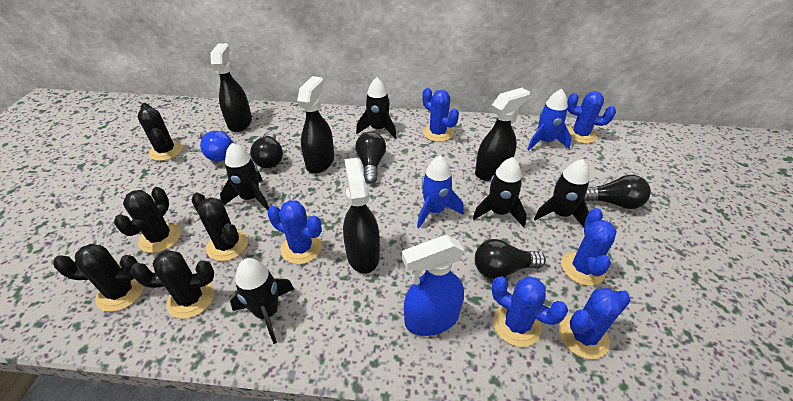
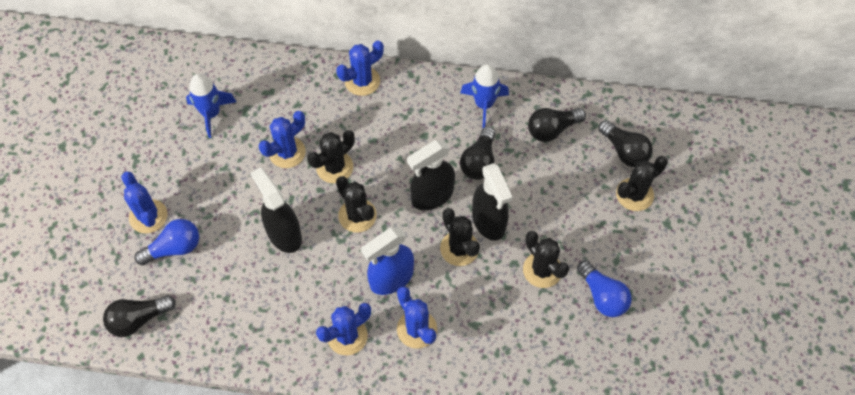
black rocket: 5 -> 0
black spray bottle: 4 -> 3
blue cactus: 6 -> 5
blue light bulb: 1 -> 2

